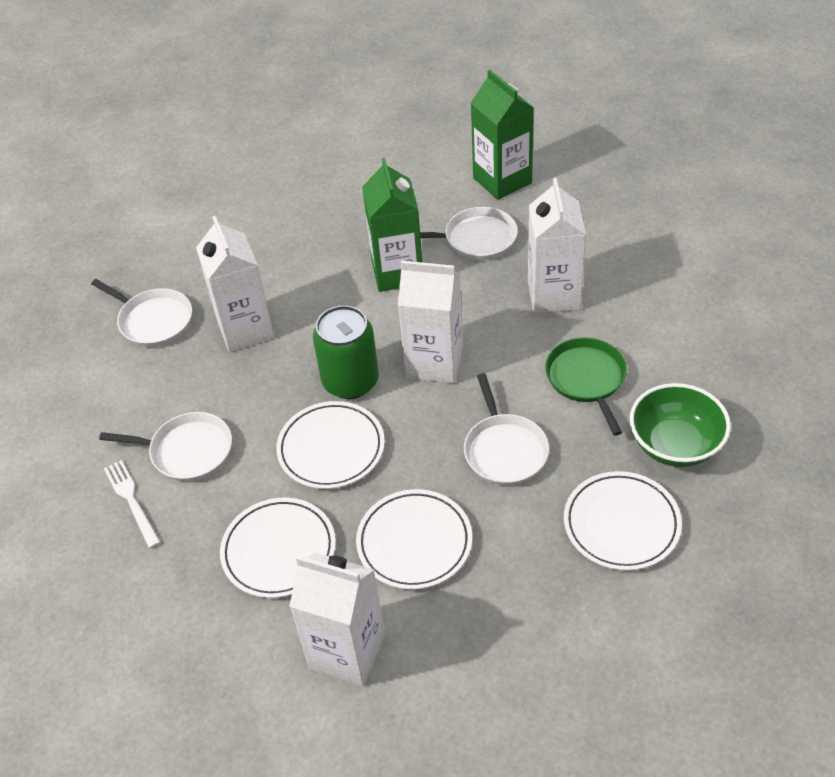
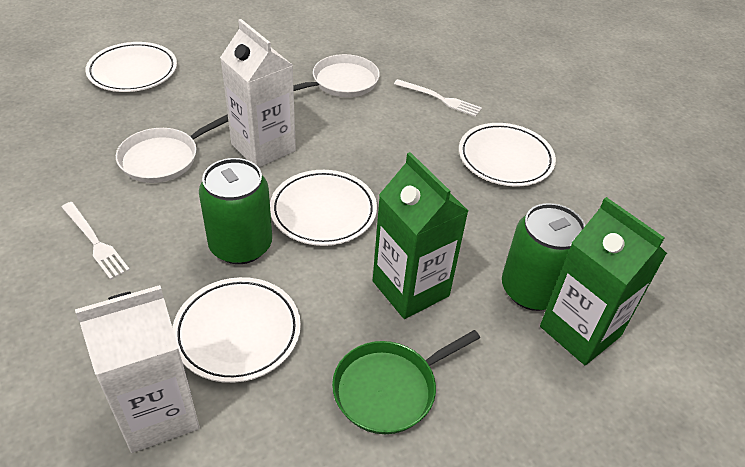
green bowl: 1 -> 0
green can: 1 -> 2
white carton: 4 -> 2
white fork: 1 -> 2
white pan: 4 -> 2

